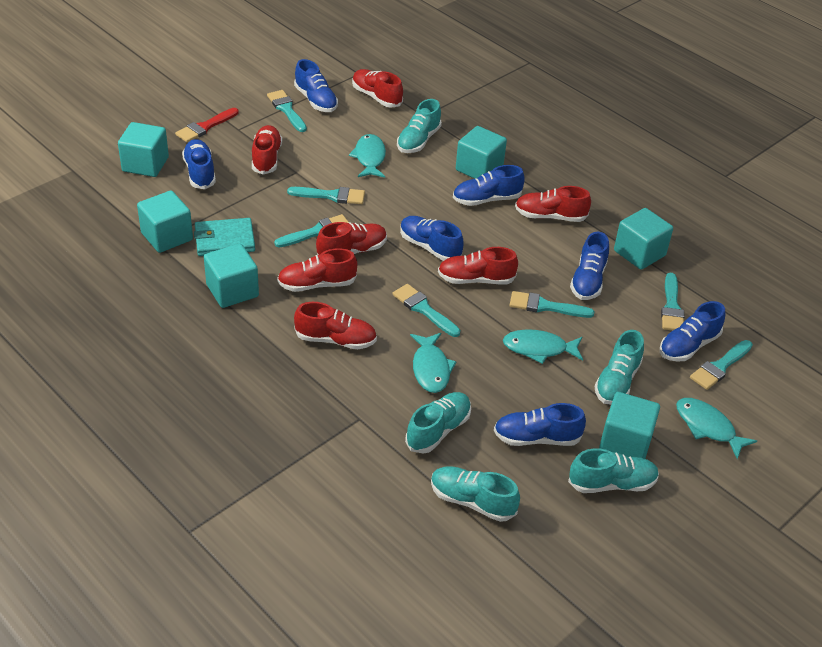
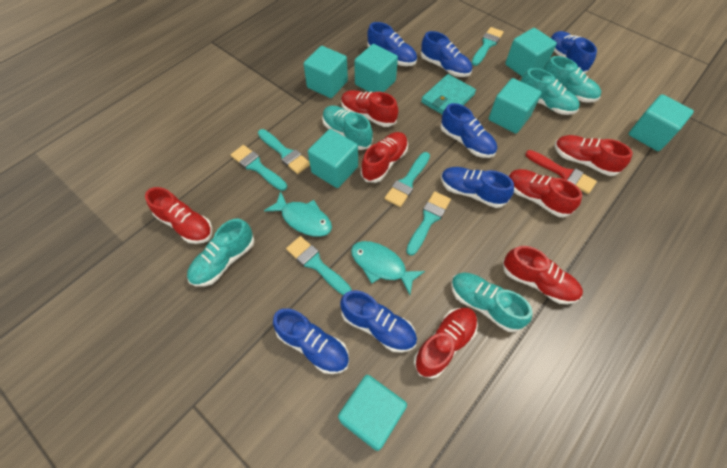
turquoise brush: 7 -> 6
turquoise cube: 6 -> 7
turquoise fish: 4 -> 2

